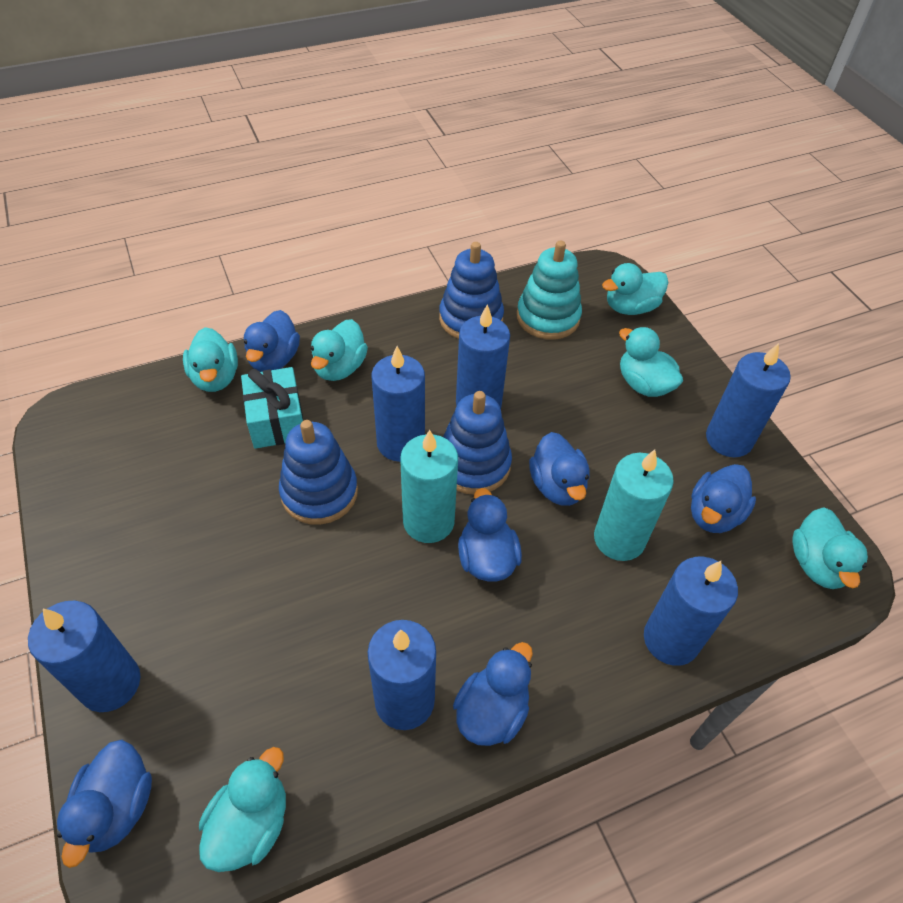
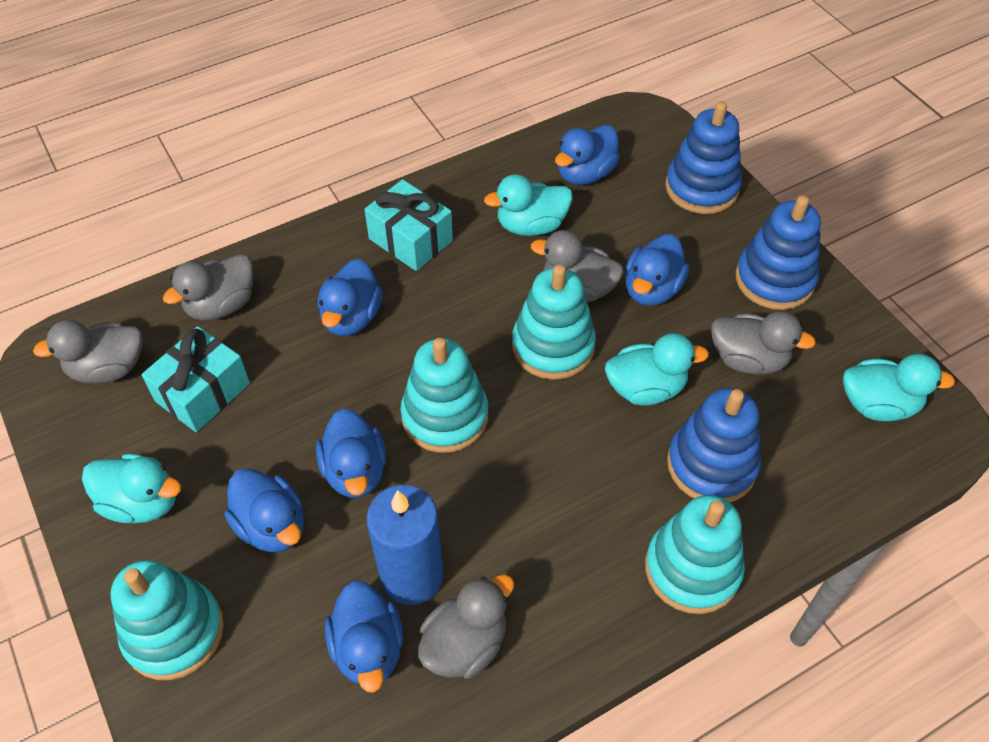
blue candle: 6 -> 1
grey duck: 0 -> 5
turquoise candle: 2 -> 0
turquoise duck: 6 -> 4
turquoise gift: 1 -> 2
turquoise stacking toy: 1 -> 4

